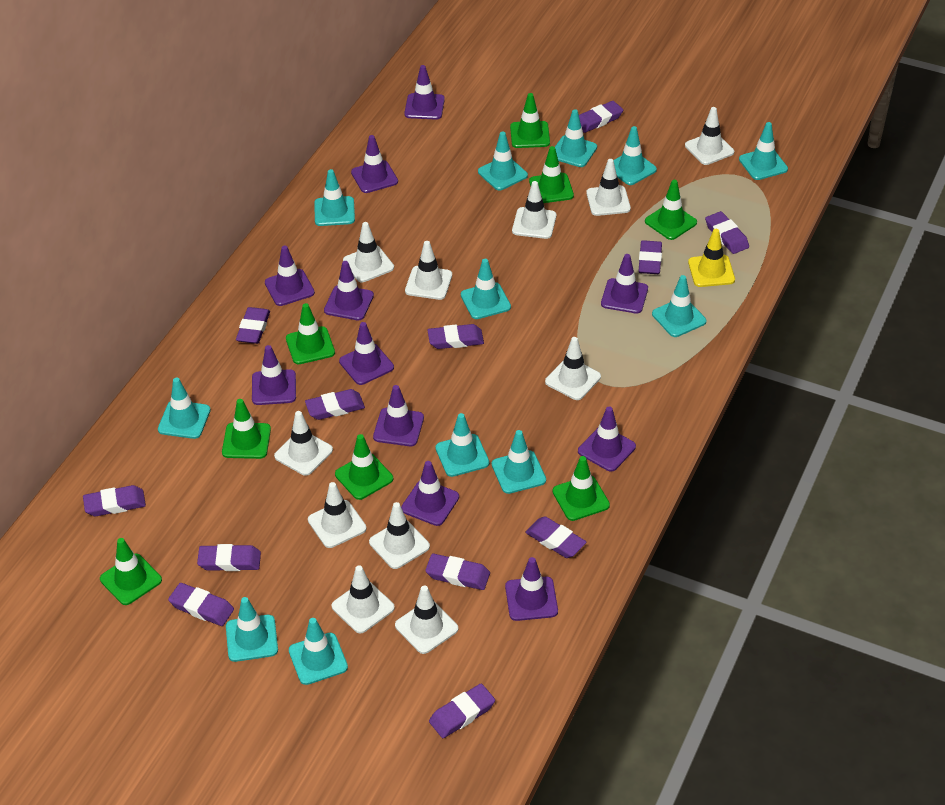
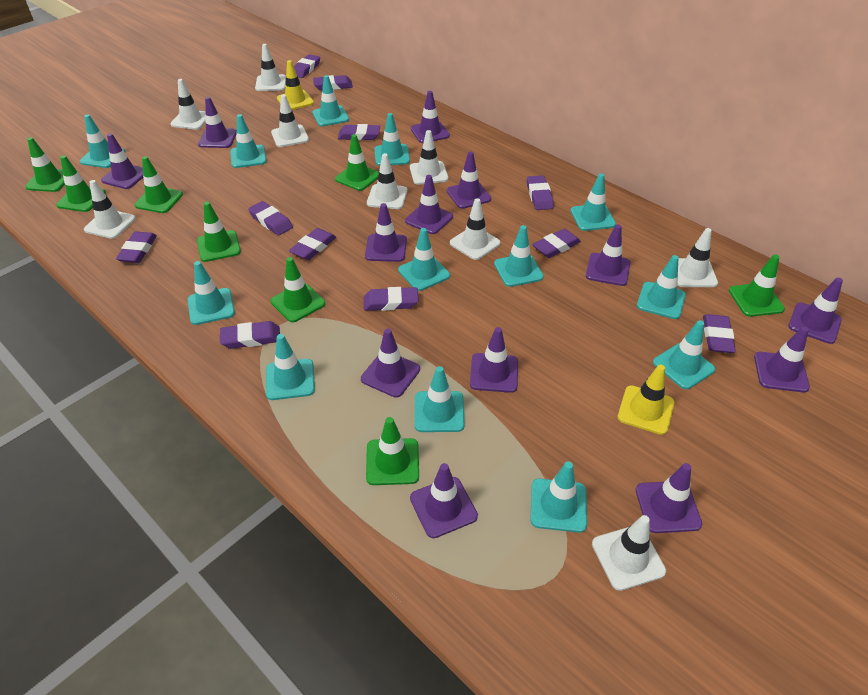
purple eraser: 12 -> 11
purple traffic cone: 11 -> 13
turquoise traffic cone: 12 -> 13
white traffic cone: 11 -> 9
yellow traffic cone: 1 -> 2

